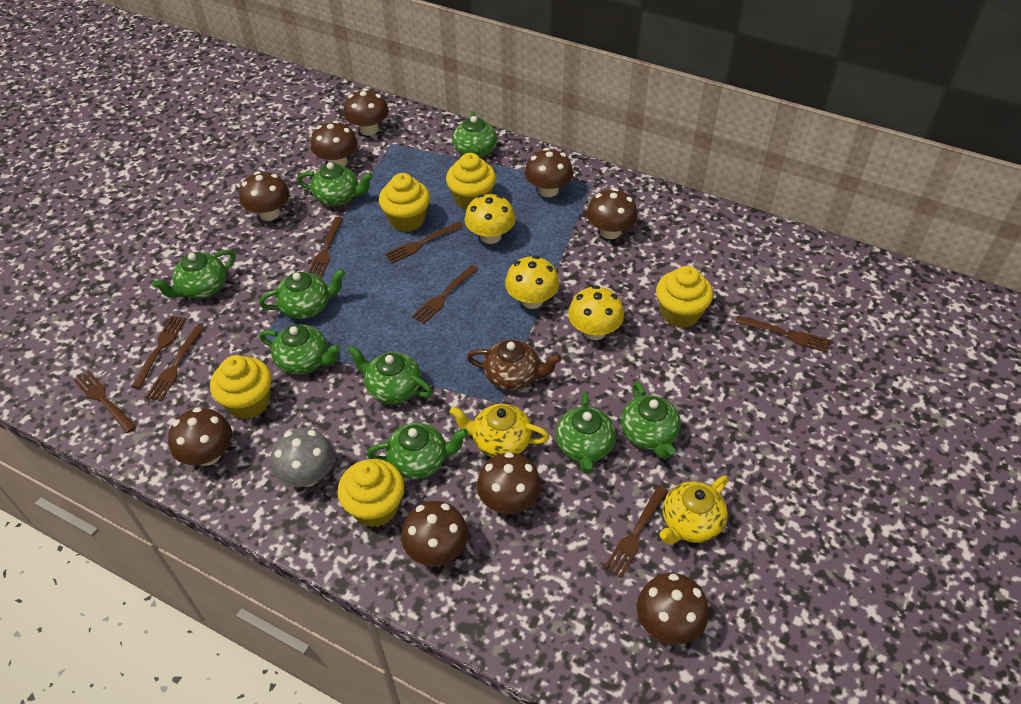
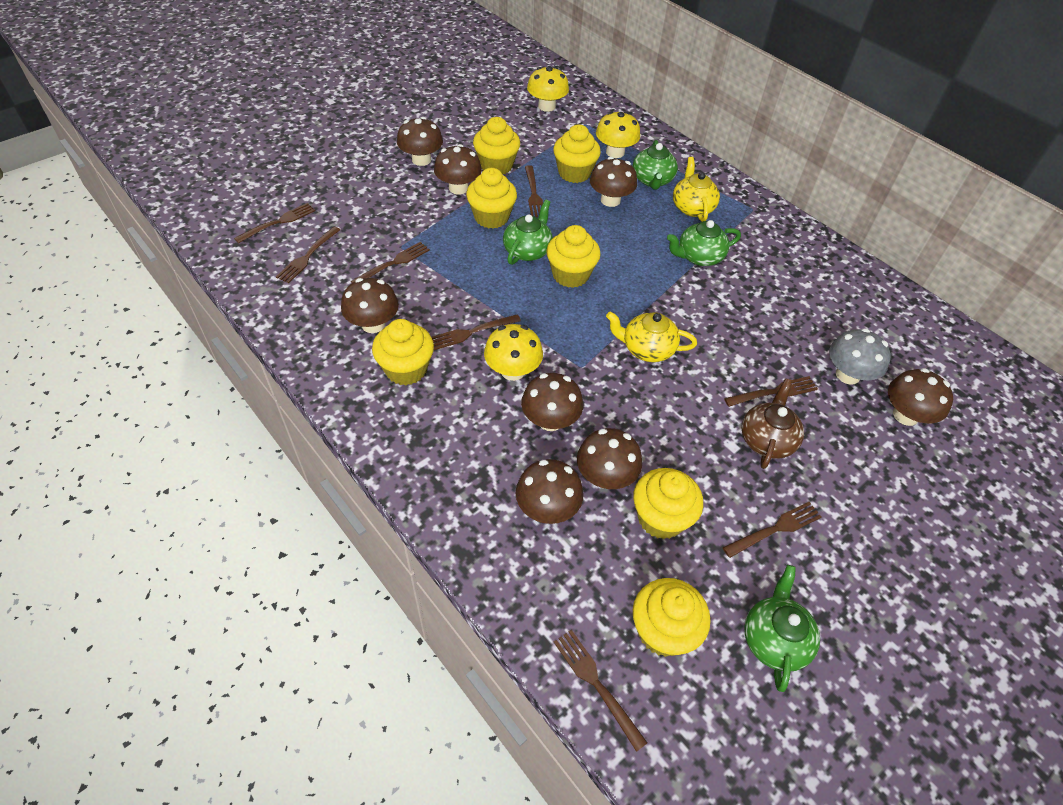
brown mushroom: 9 -> 8
green teapot: 9 -> 4
yellow cupcake: 5 -> 7

